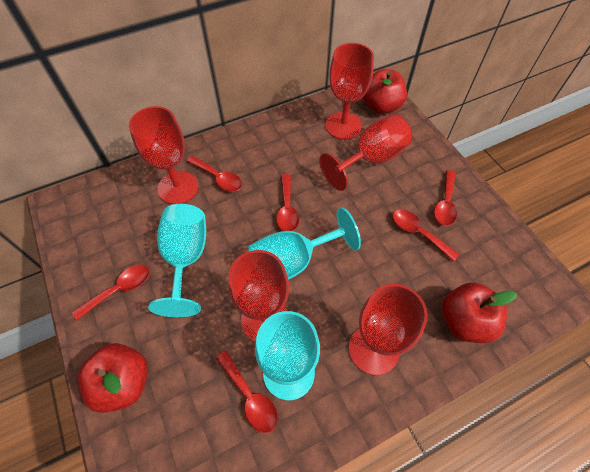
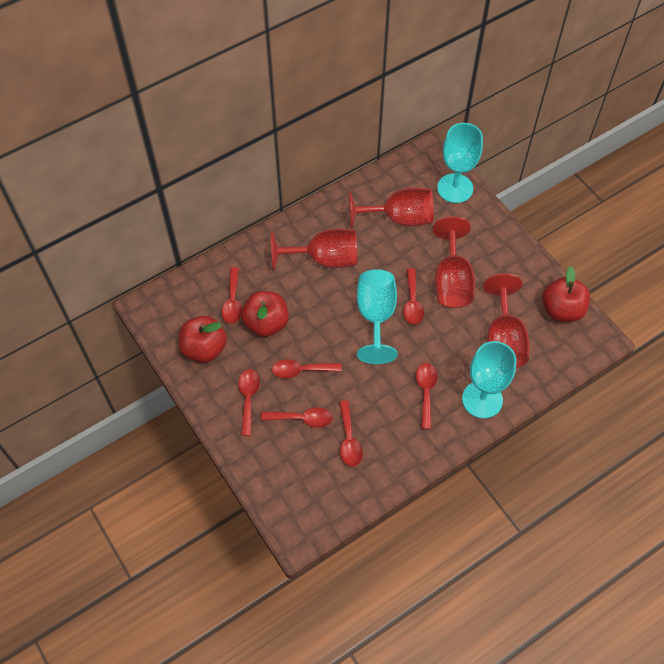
red goblet: 5 -> 4
red spoon: 6 -> 7

